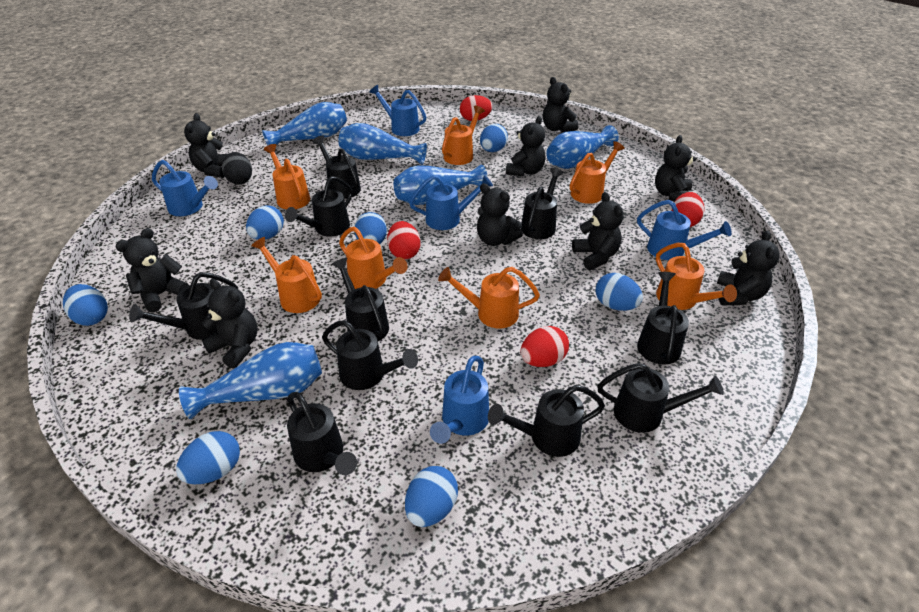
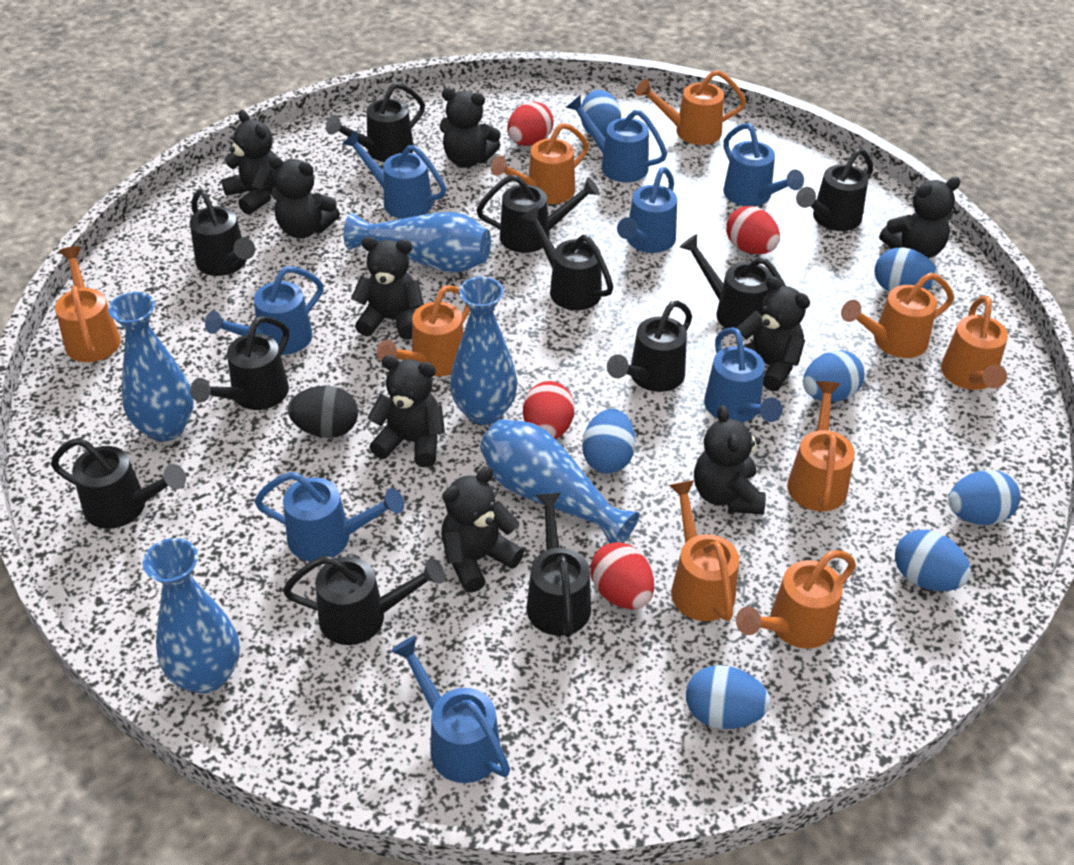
black watering can: 10 -> 11
blue watering can: 5 -> 8
orange watering can: 7 -> 9

